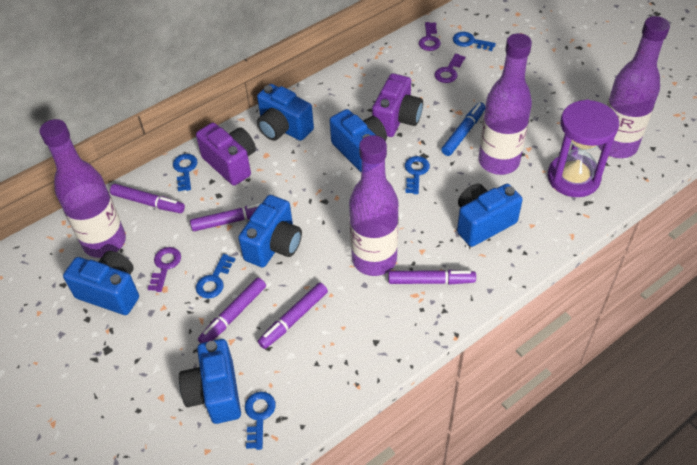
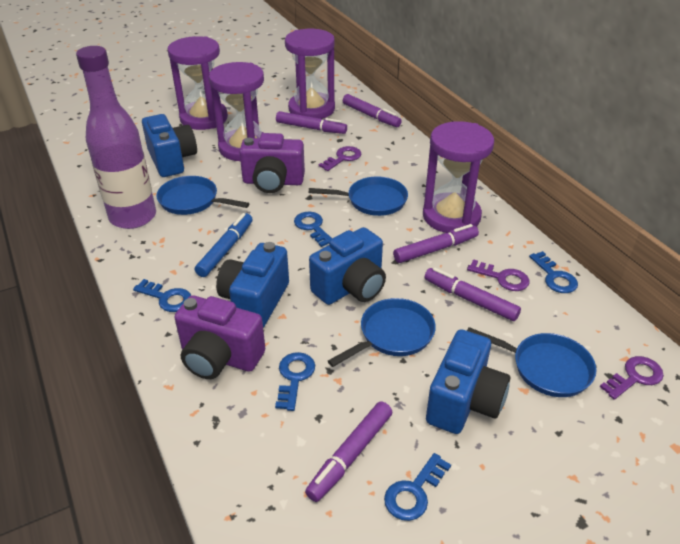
blue camera: 6 -> 4
blue pan: 0 -> 4
purple bottle: 4 -> 1
purple hourglass: 1 -> 4

